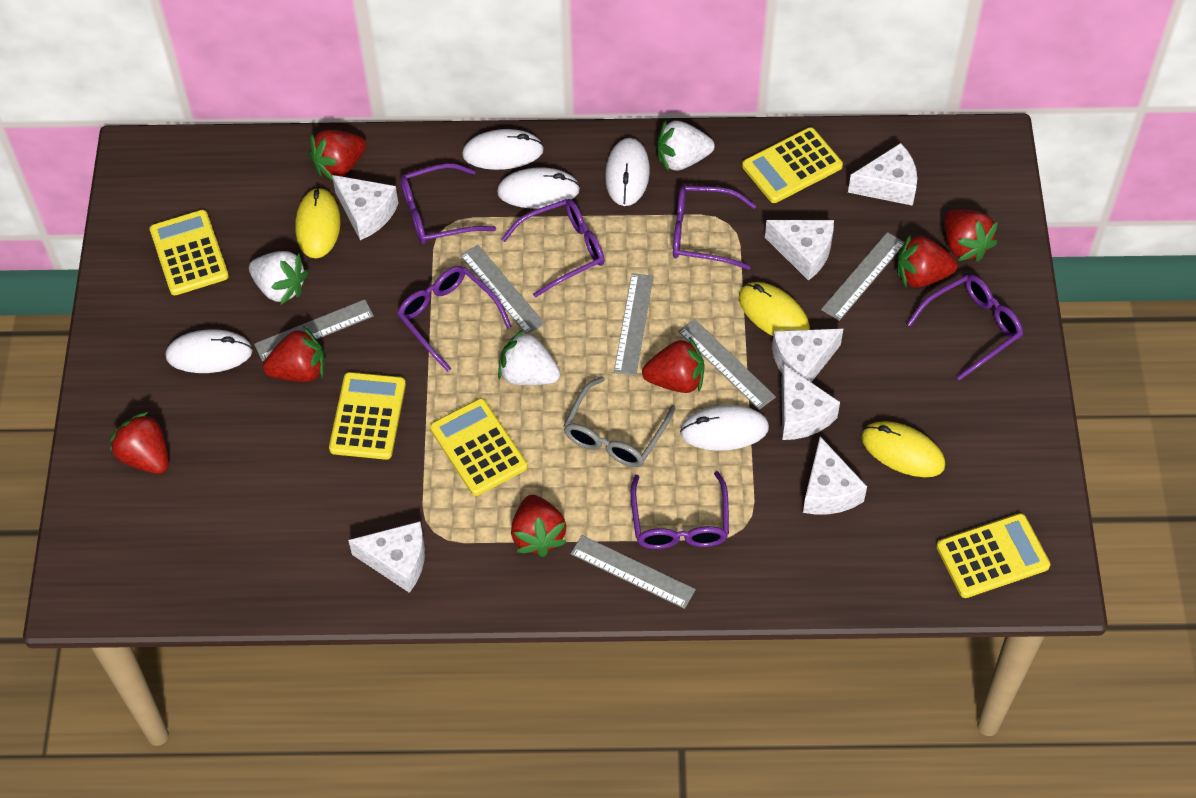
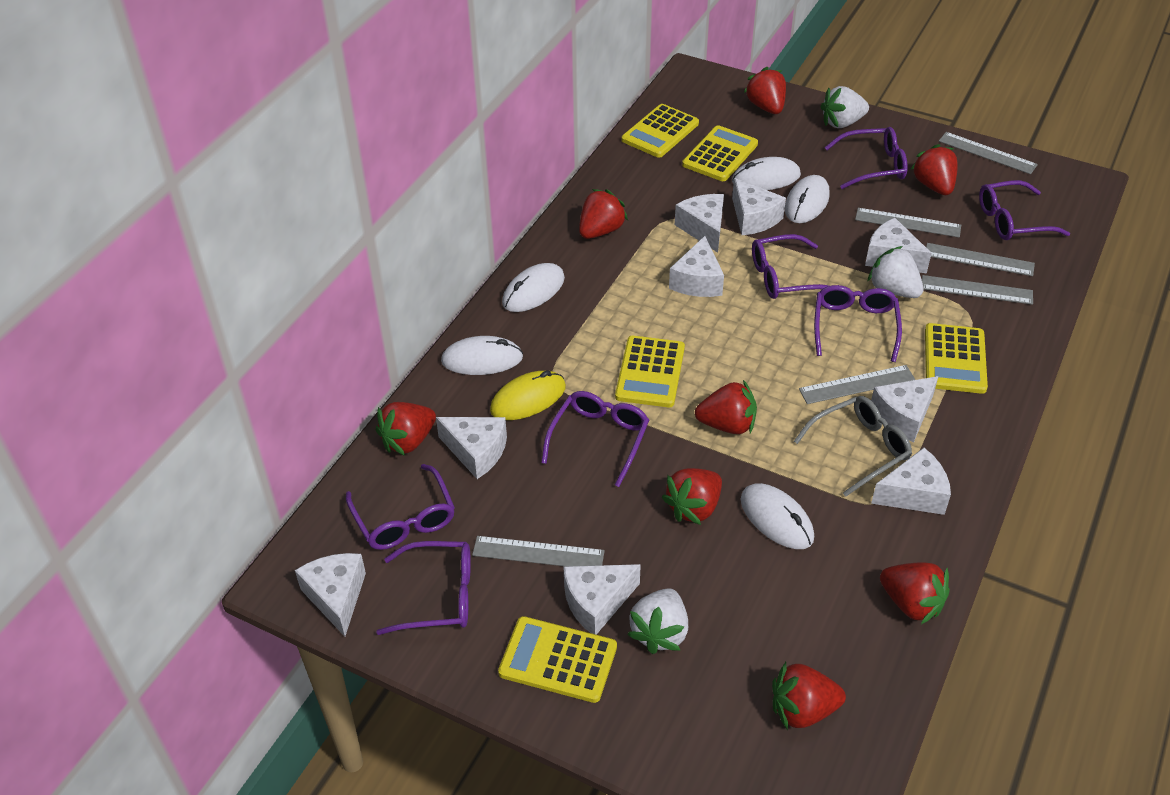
purple glasses: 6 -> 7
red strawberry: 7 -> 8
white cheese: 7 -> 9
yellow mouse: 3 -> 1

